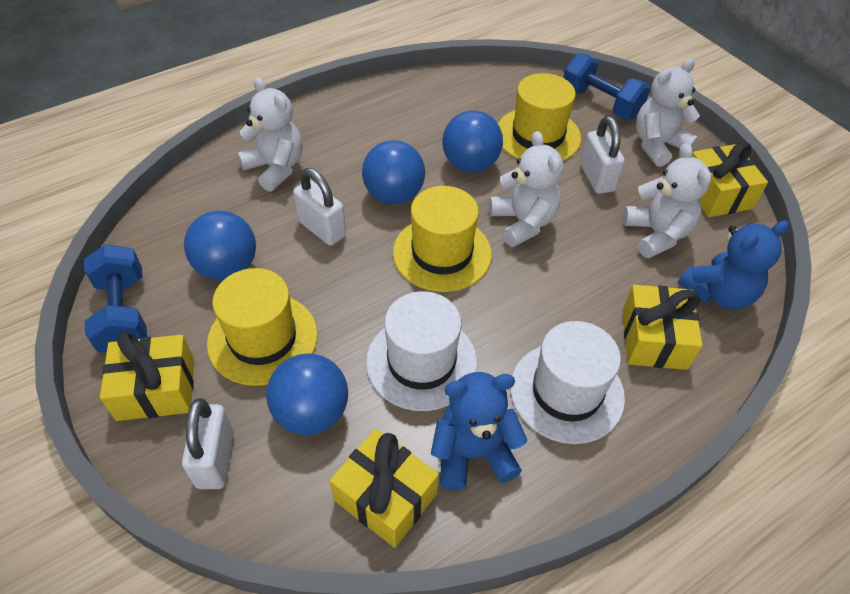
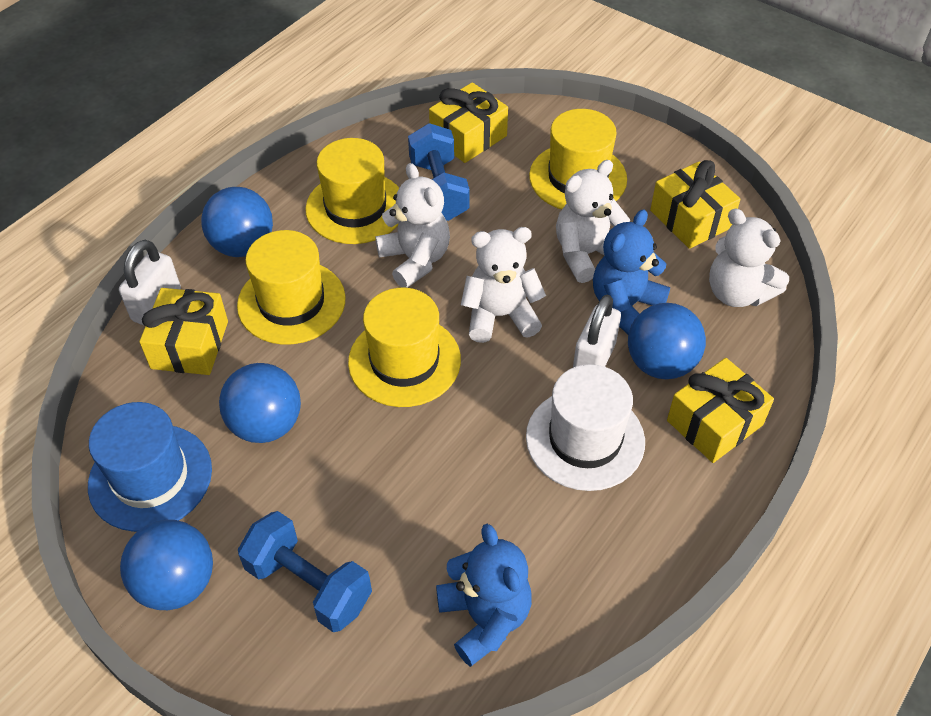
blue hat: 0 -> 1
white hat: 2 -> 1
white padlock: 3 -> 2
yellow hat: 3 -> 4

